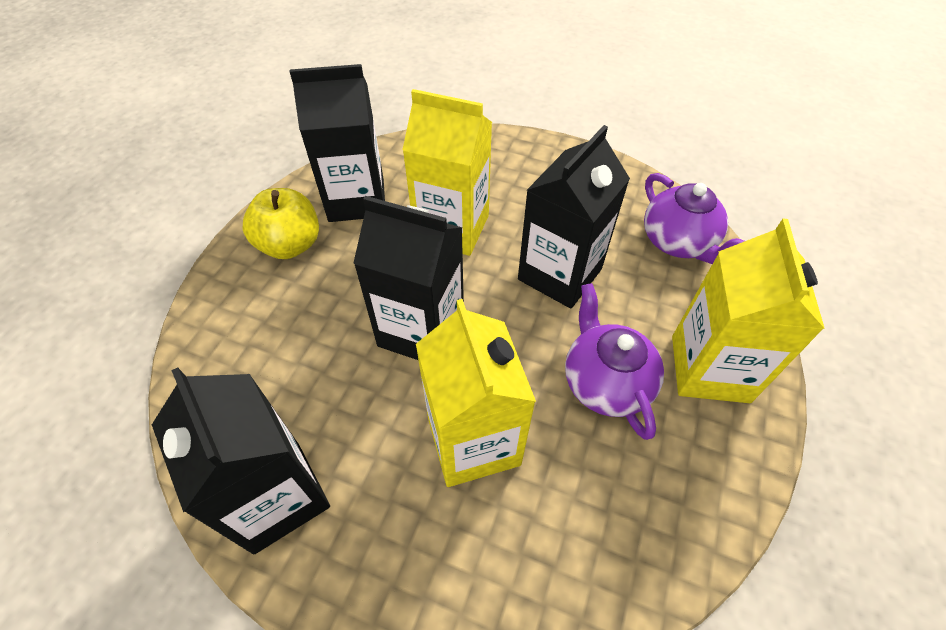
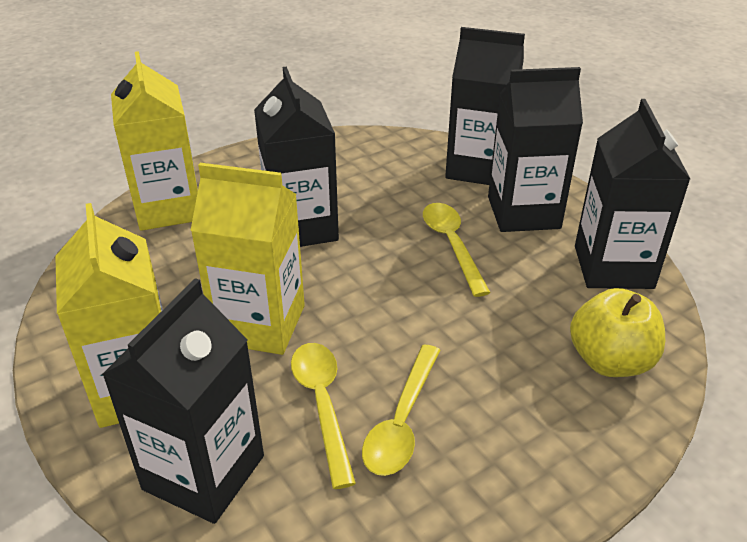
black carton: 4 -> 5
purple teapot: 2 -> 0
yellow spoon: 0 -> 3

